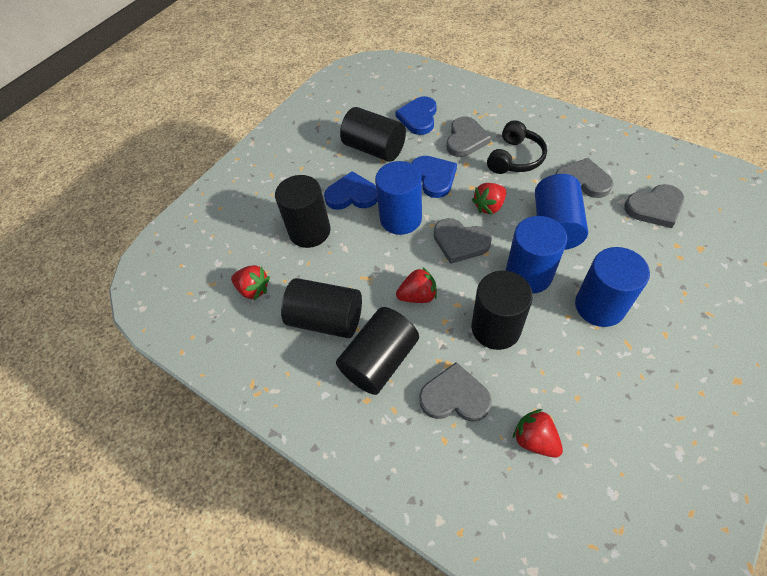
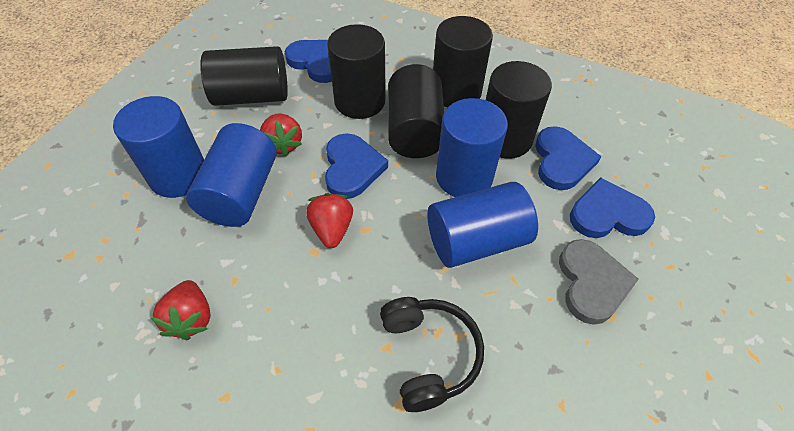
blue heart: 3 -> 4
grey heart: 5 -> 1
red strawberry: 4 -> 3

